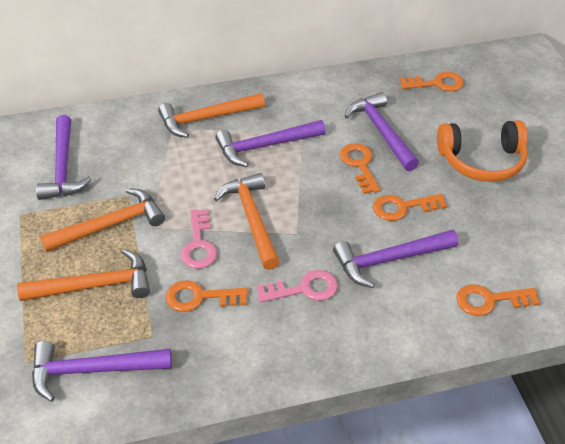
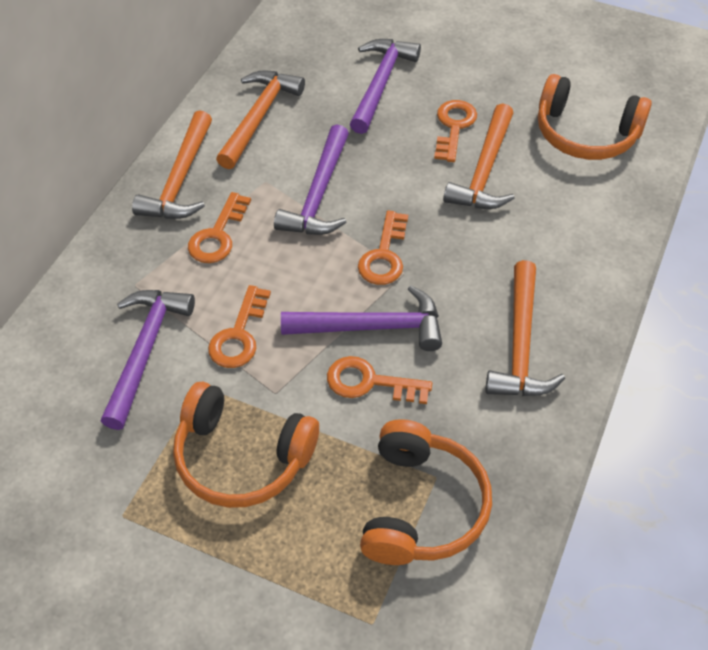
orange headphones: 1 -> 3
pink key: 2 -> 0
purple hammer: 5 -> 4

